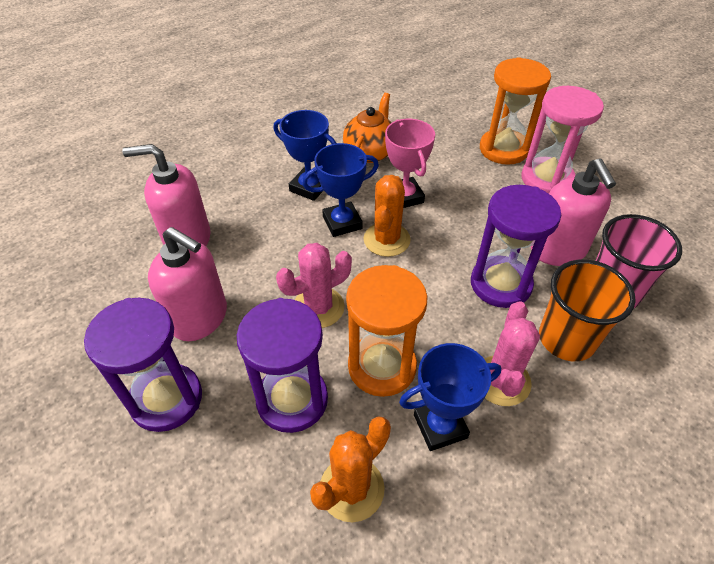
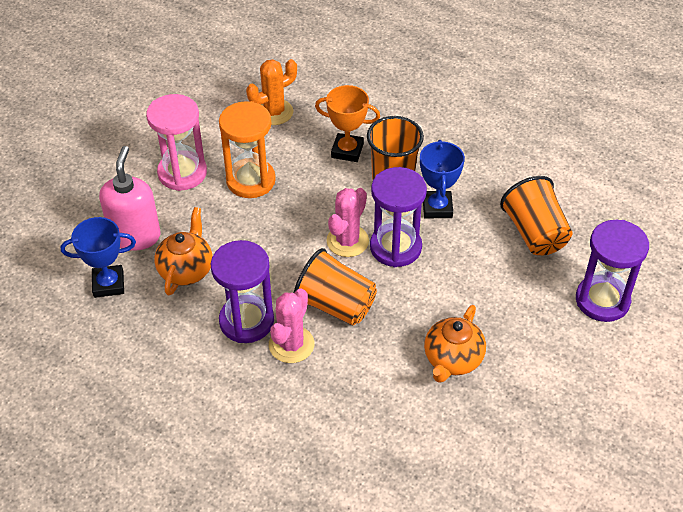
blue trophy: 3 -> 2
orange cactus: 2 -> 1
orange cup: 1 -> 3
orange hourglass: 2 -> 1
orange teapot: 1 -> 2
orange trophy: 0 -> 1
pink cup: 1 -> 0
pink soap dispenser: 3 -> 1
pink trophy: 1 -> 0

